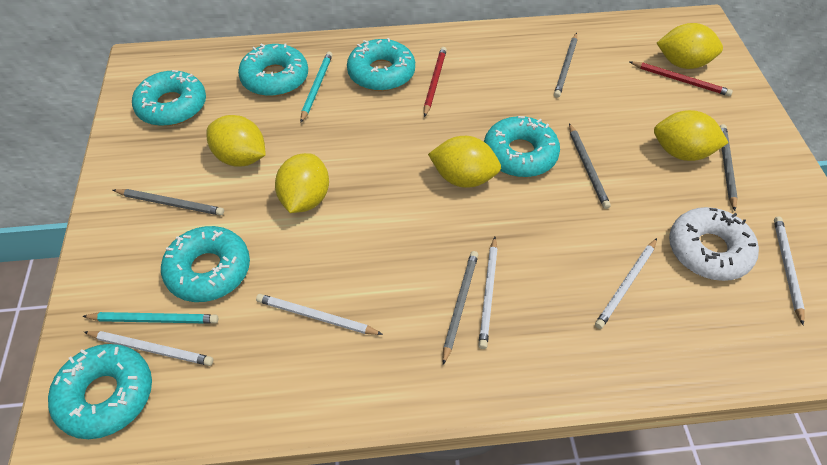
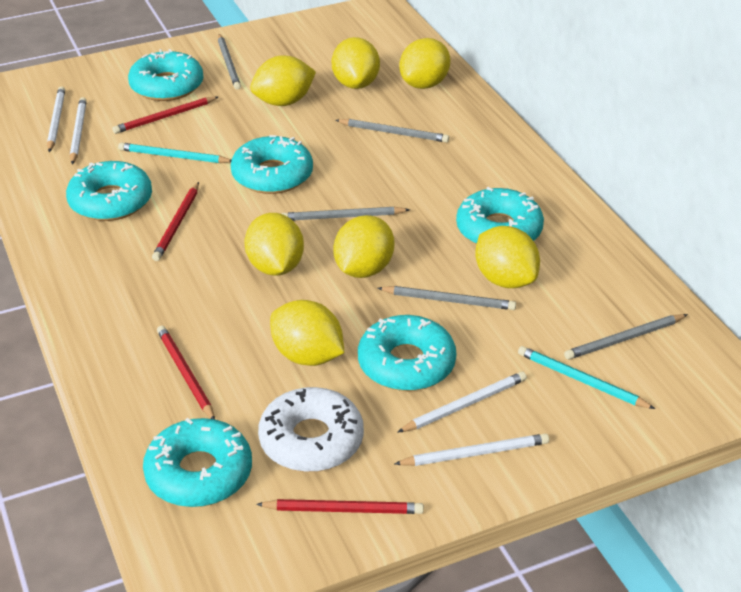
red pencil: 2 -> 4
white pencil: 5 -> 4
yellow lemon: 5 -> 7

